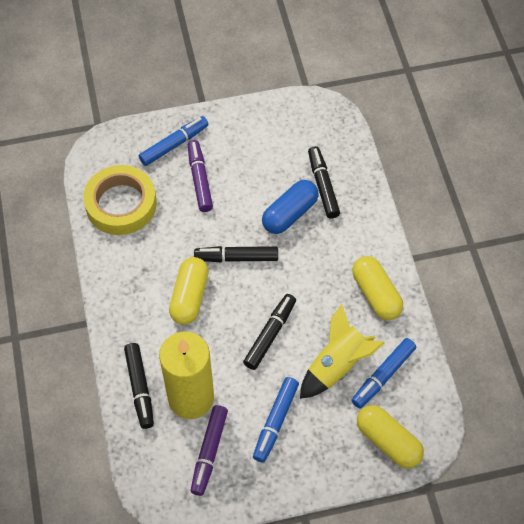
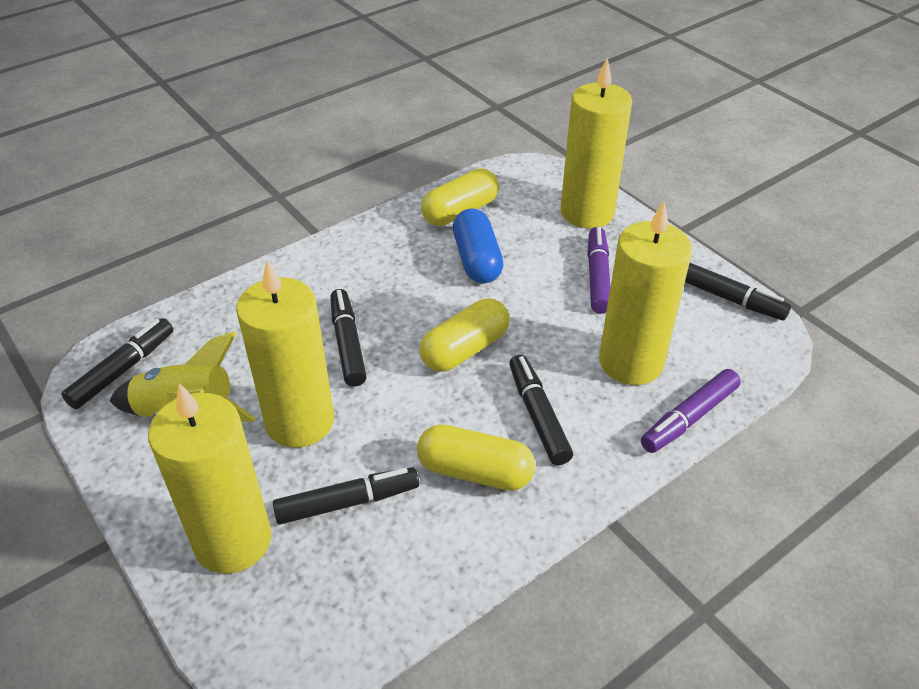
black marker: 4 -> 5
blue marker: 3 -> 0
yellow candle: 1 -> 4
yellow tape: 1 -> 0

